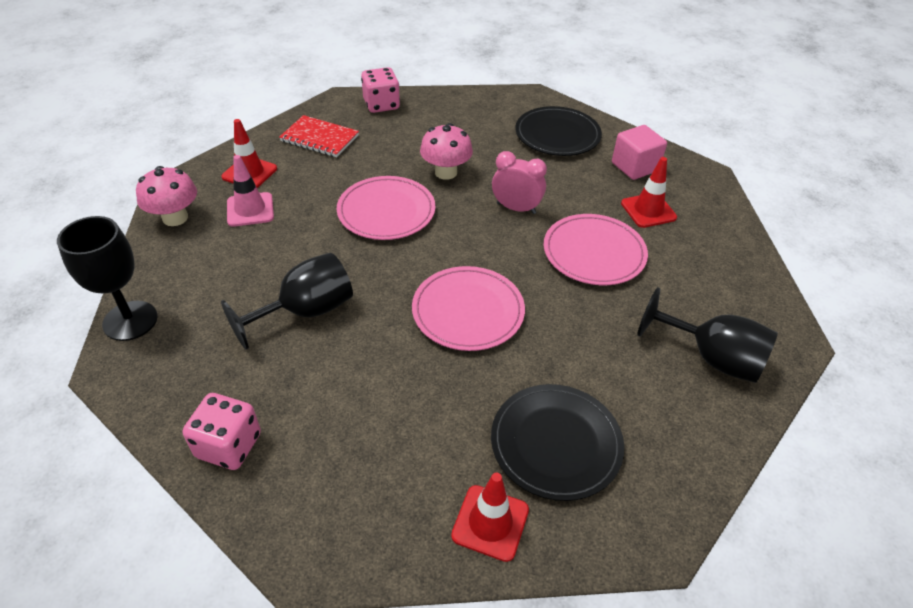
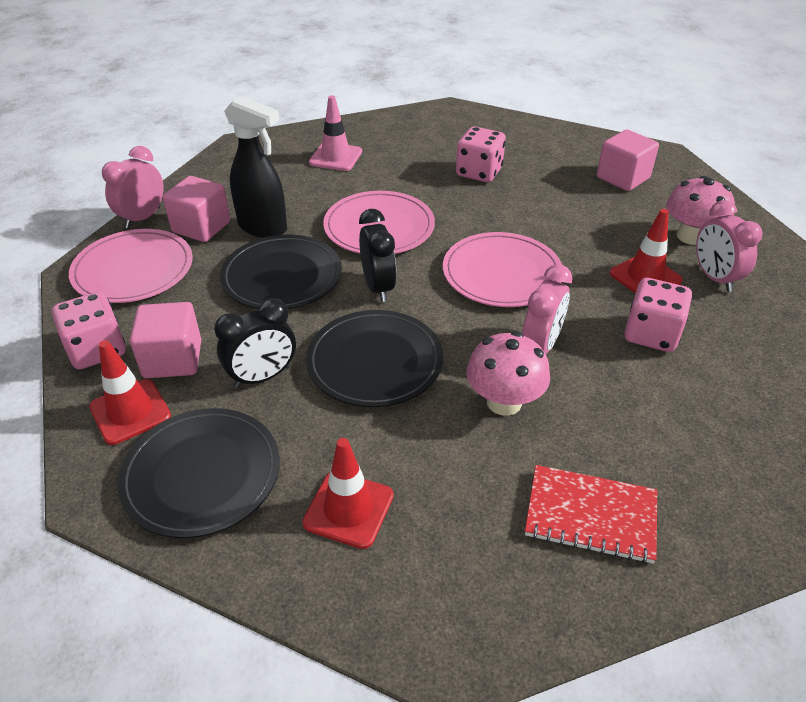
black clock: 0 -> 2
black goblet: 3 -> 0
black plate: 2 -> 3
black spray bottle: 0 -> 1
pink clock: 1 -> 3
pink cube: 1 -> 3
pink dice: 2 -> 3

